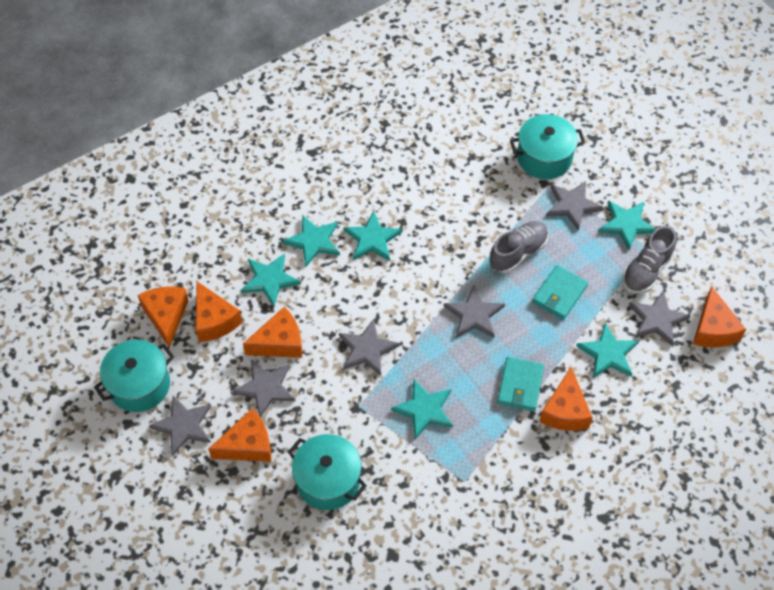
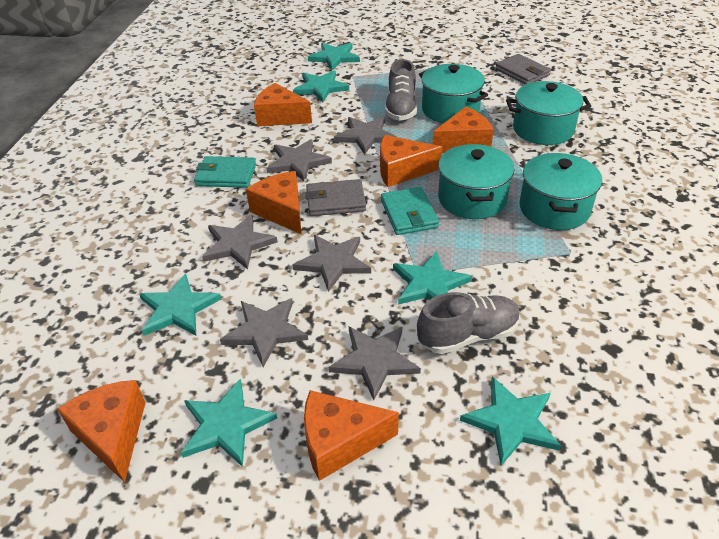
grey wallet: 0 -> 2
turquoise pot: 3 -> 4

